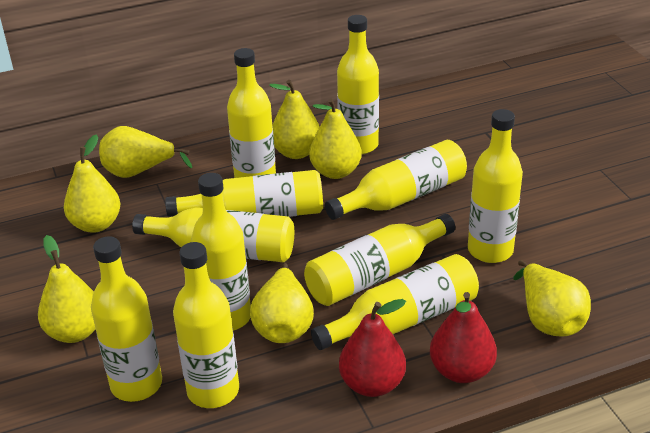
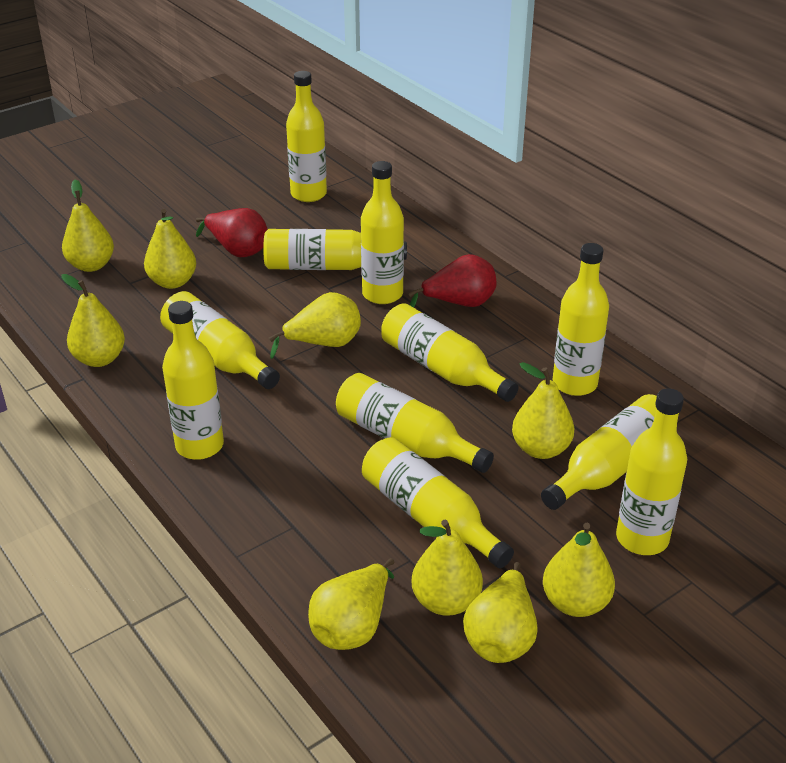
yellow pear: 7 -> 9

